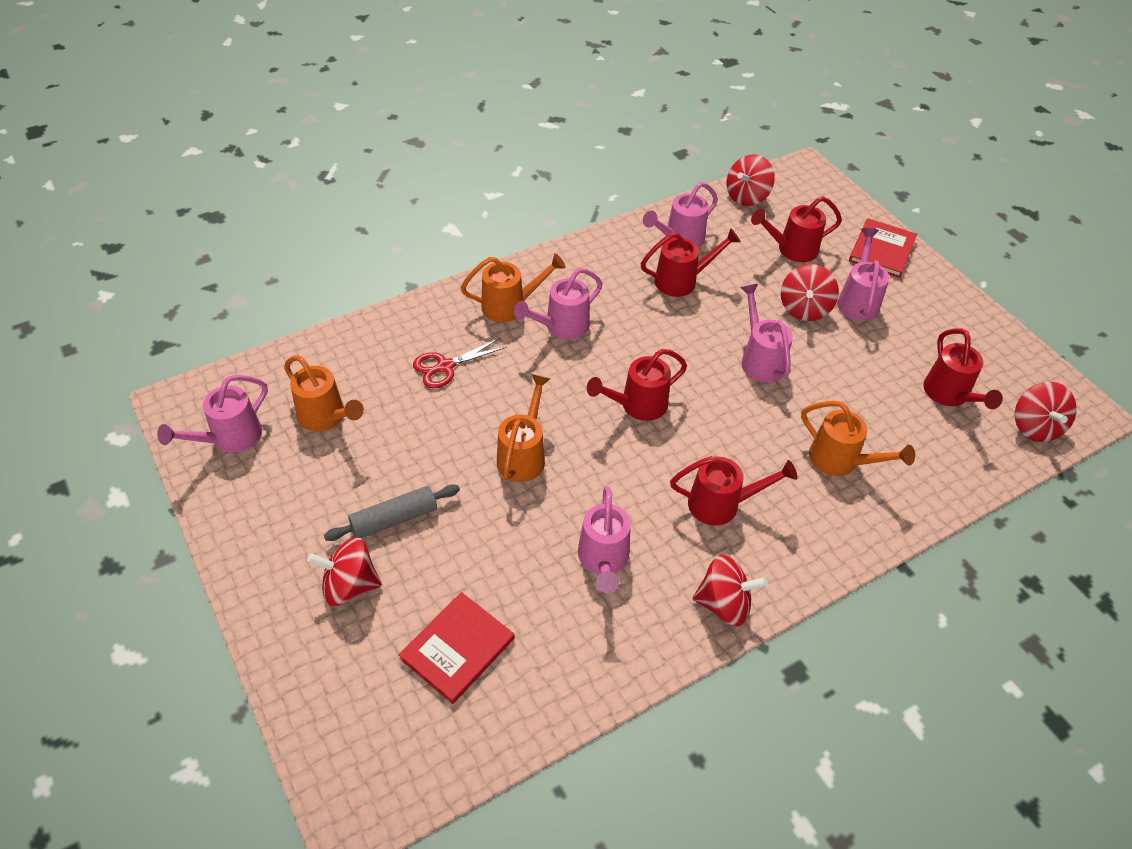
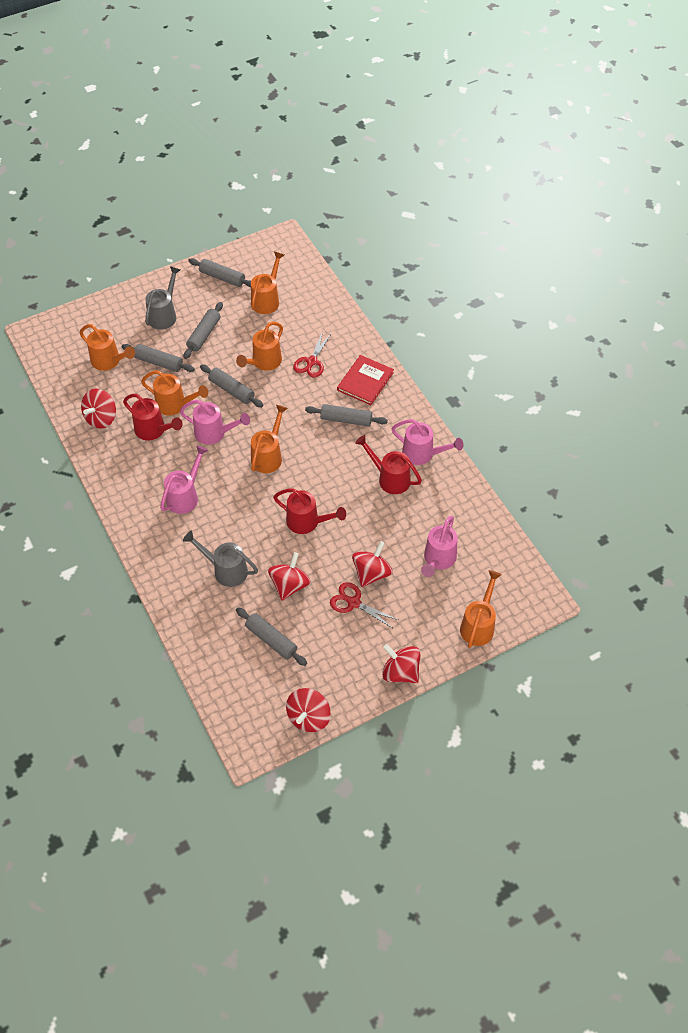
grey rolling pin: 1 -> 6
grey watering can: 0 -> 2
orange watering can: 4 -> 6
pink watering can: 6 -> 4
red book: 2 -> 1
red scissors: 1 -> 2
red watering can: 5 -> 3

